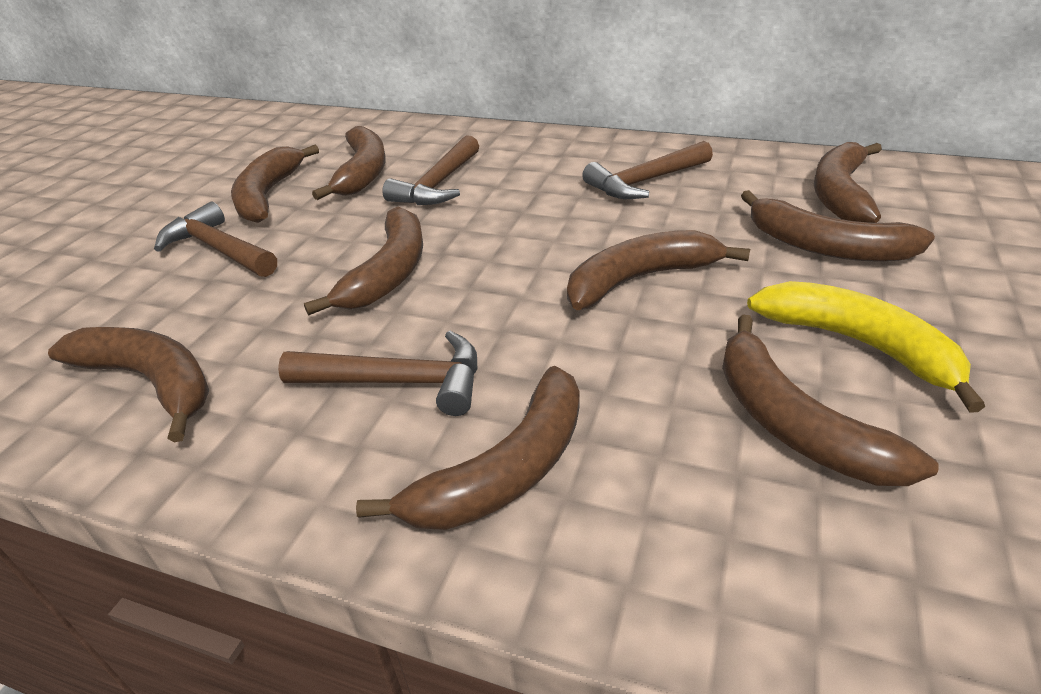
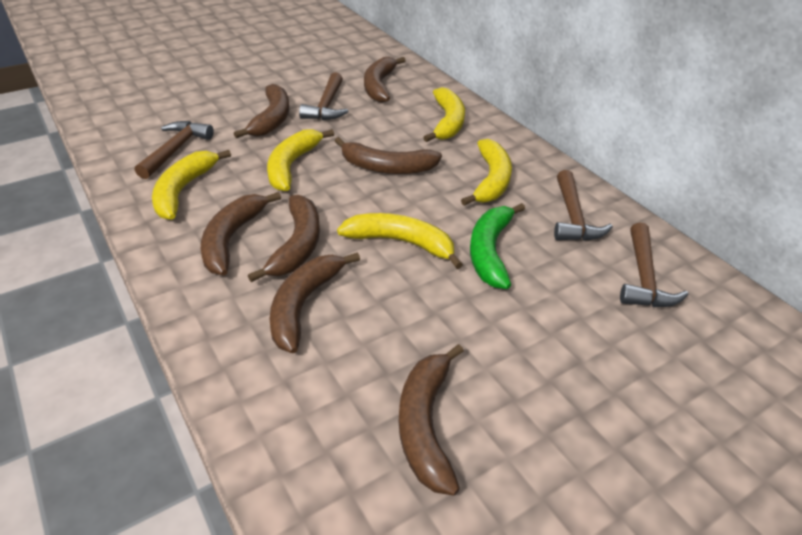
brown banana: 9 -> 7
green banana: 0 -> 1
yellow banana: 1 -> 5

